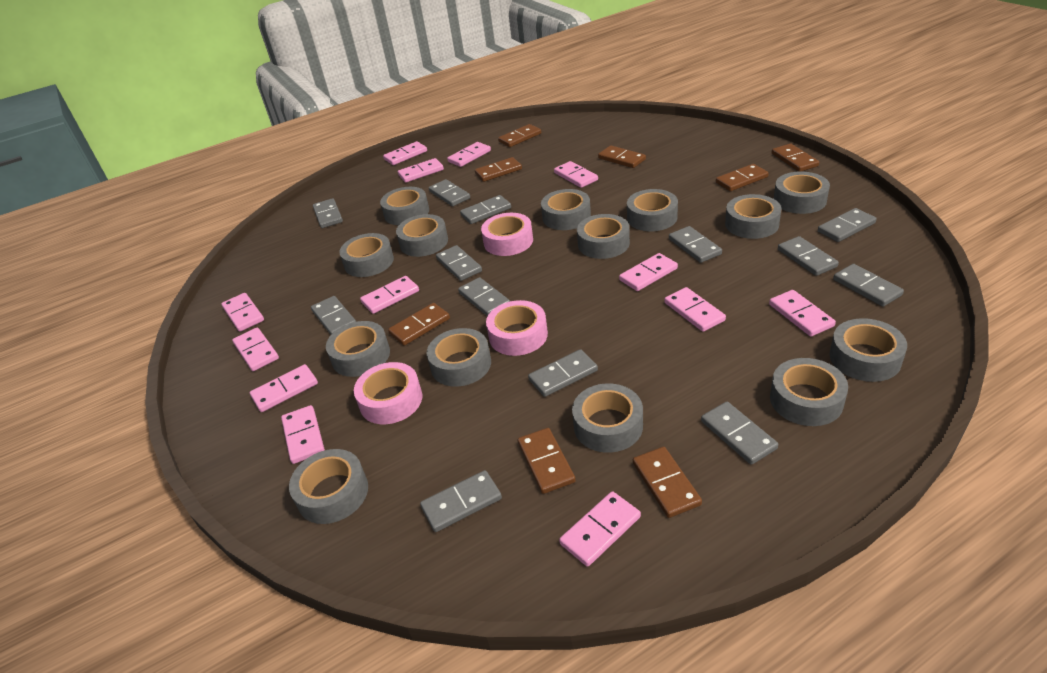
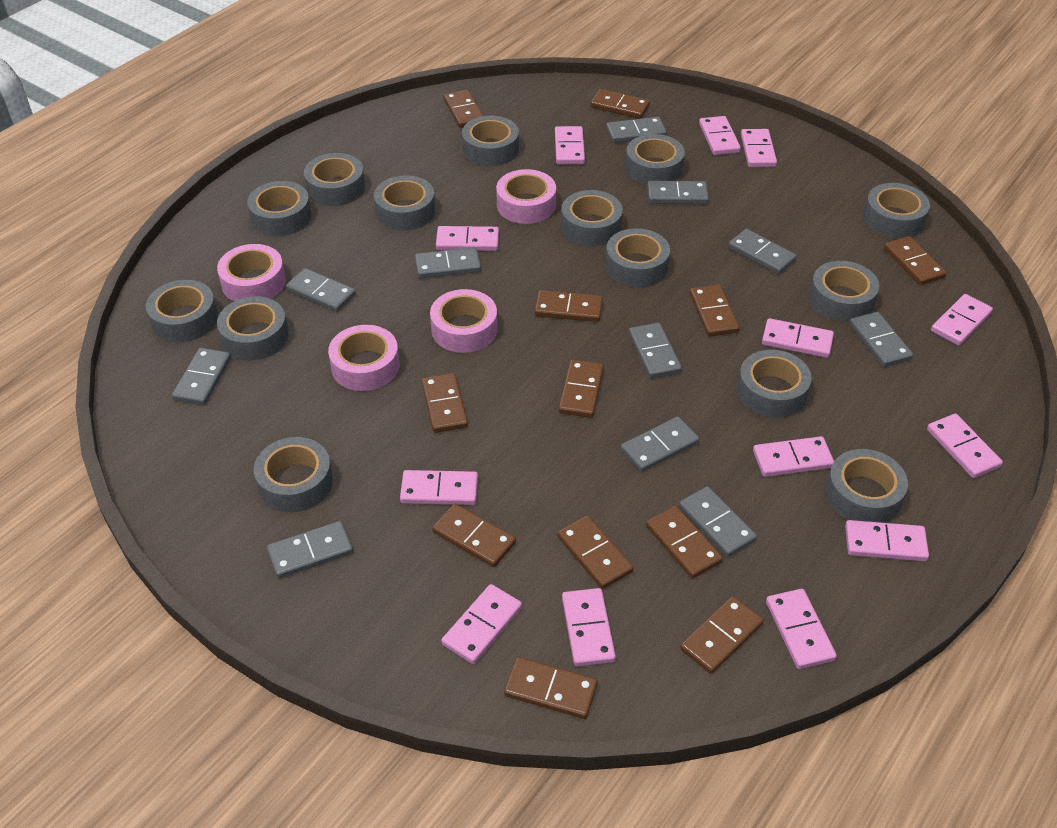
brown domino: 8 -> 12
grey domino: 13 -> 11
pink tape: 3 -> 4

